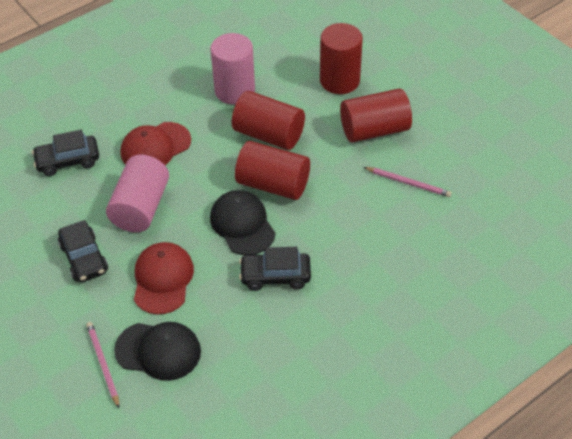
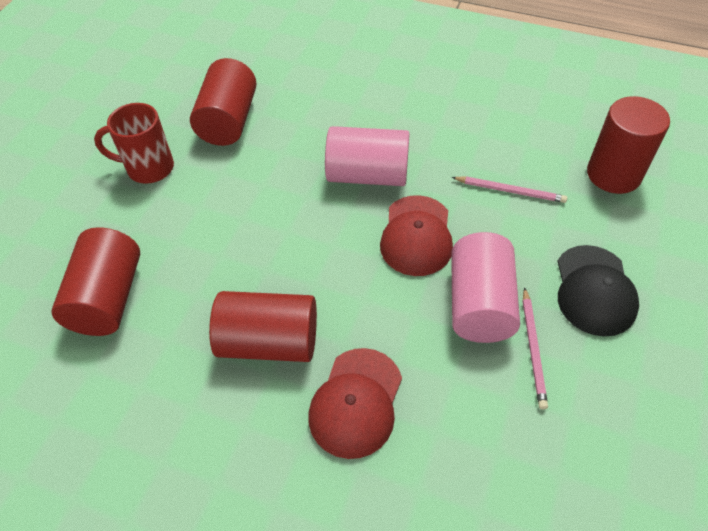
black cap: 2 -> 1
black car: 3 -> 0
red mug: 0 -> 1

